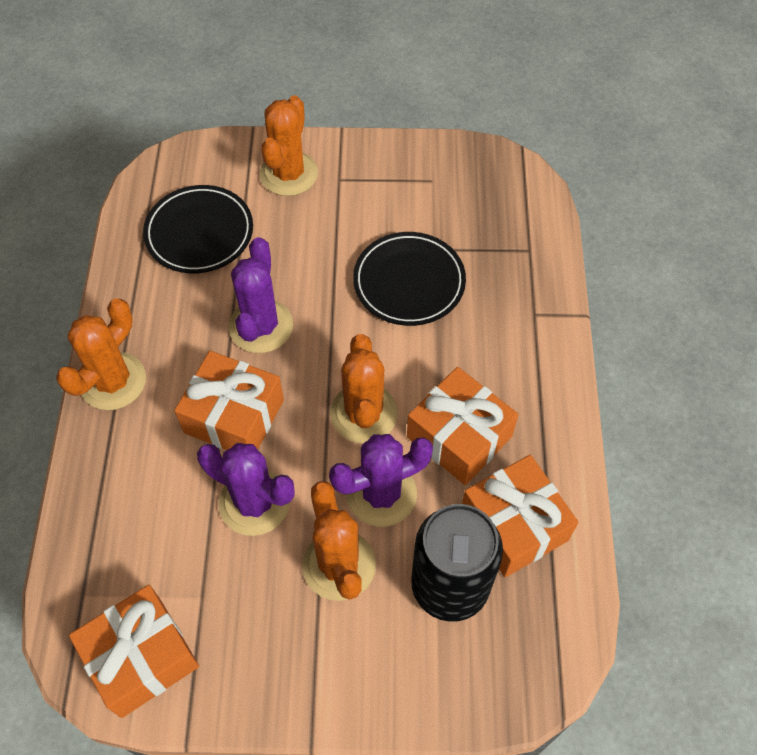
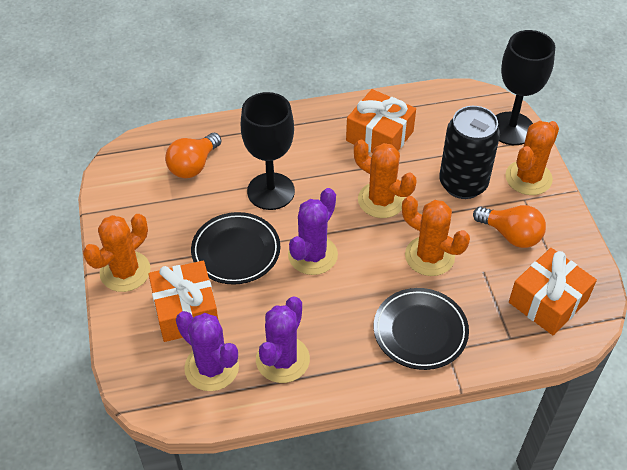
black goblet: 0 -> 2
orange gift: 4 -> 3
orange light bulb: 0 -> 2

